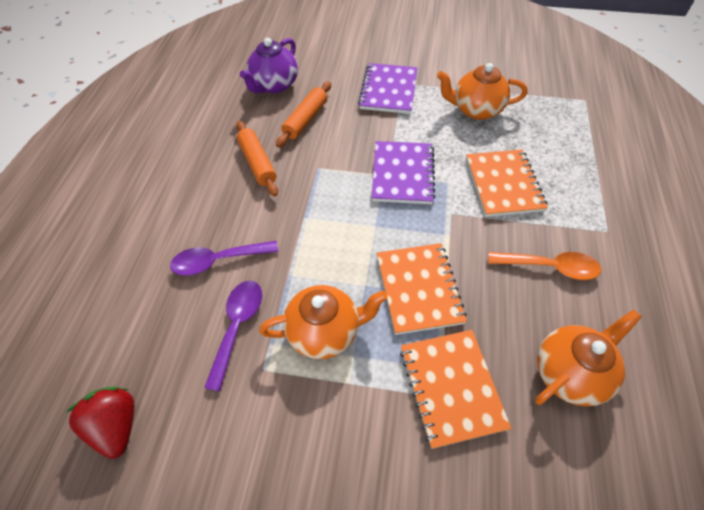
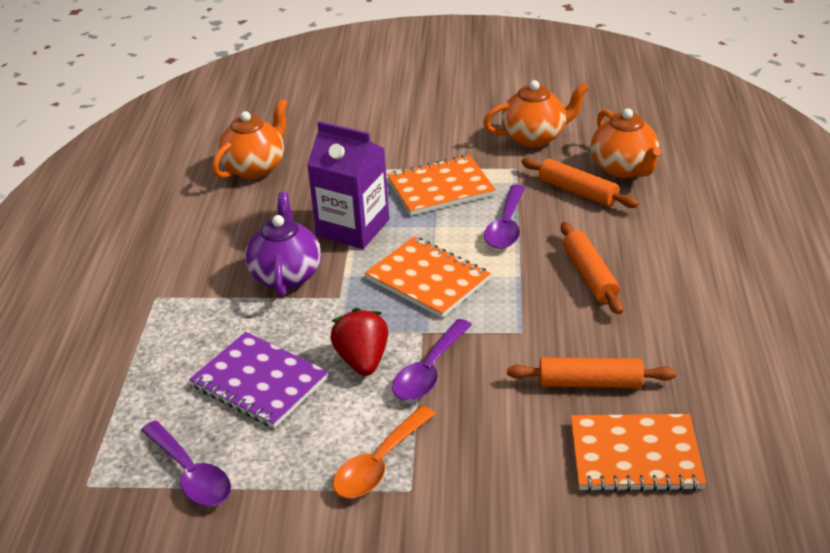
orange rolling pin: 2 -> 3
purple carton: 0 -> 1
purple notebook: 2 -> 1
purple spoon: 2 -> 3

